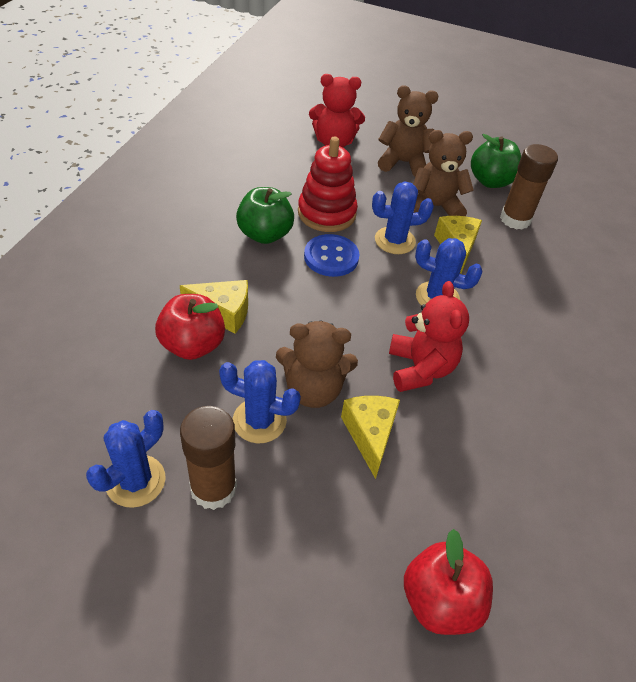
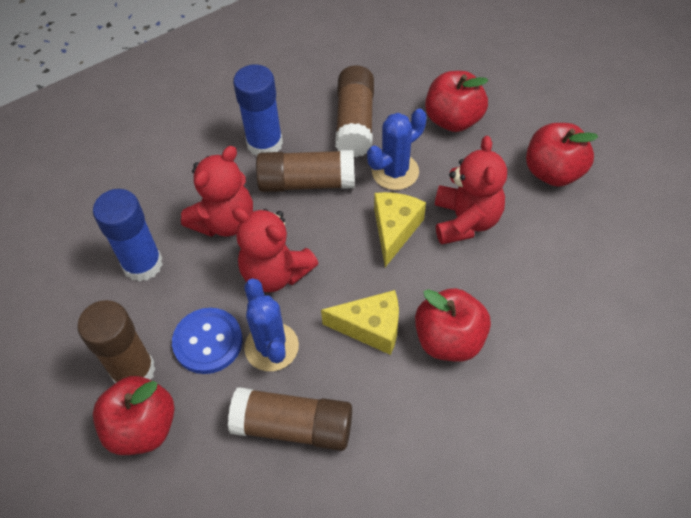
blue cactus: 4 -> 2
blue glue stick: 0 -> 2
brown glue stick: 2 -> 4
brown teddy bear: 3 -> 0
green apple: 2 -> 0
red apple: 2 -> 4
red stacking toy: 1 -> 0
red teddy bear: 2 -> 3
yellow cheese: 3 -> 2

